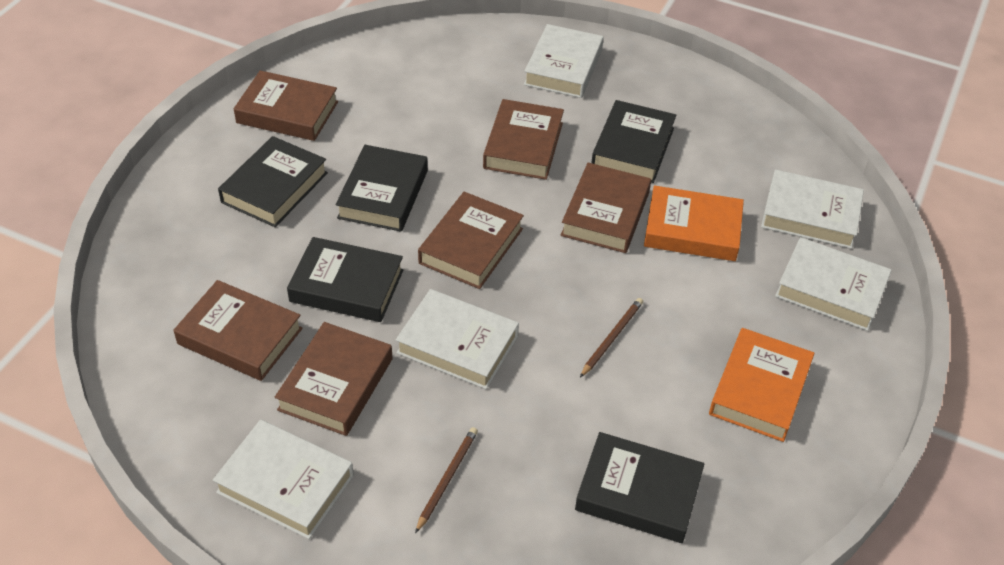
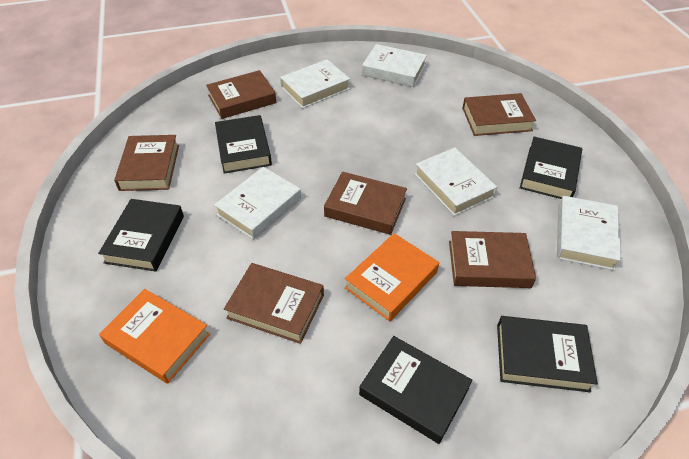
brown pencil: 2 -> 0

